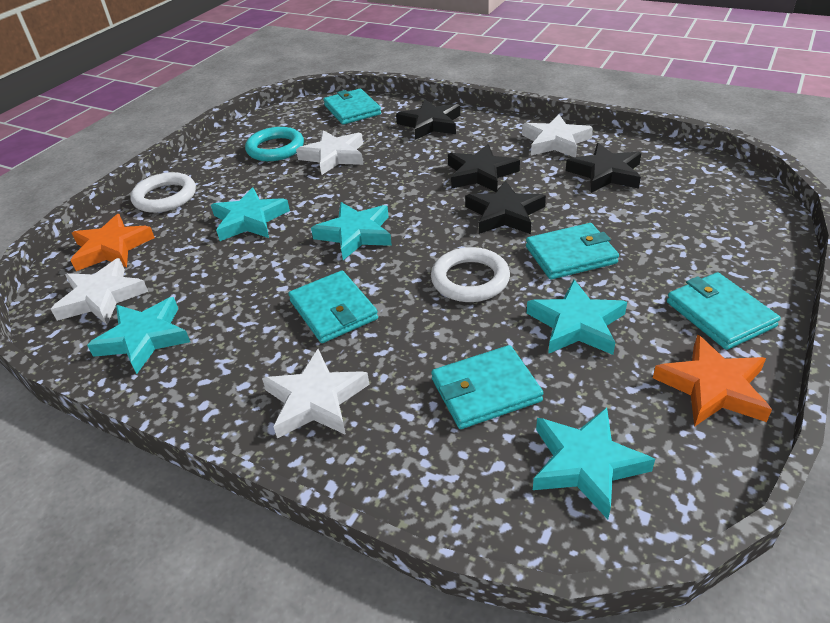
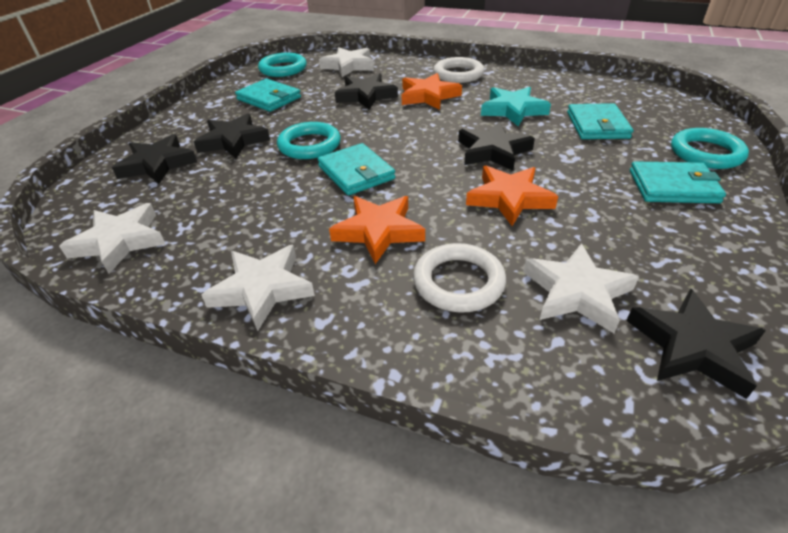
black star: 4 -> 5
orange star: 2 -> 3
turquoise ring: 1 -> 3
turquoise star: 5 -> 1
turquoise wallet: 5 -> 4

